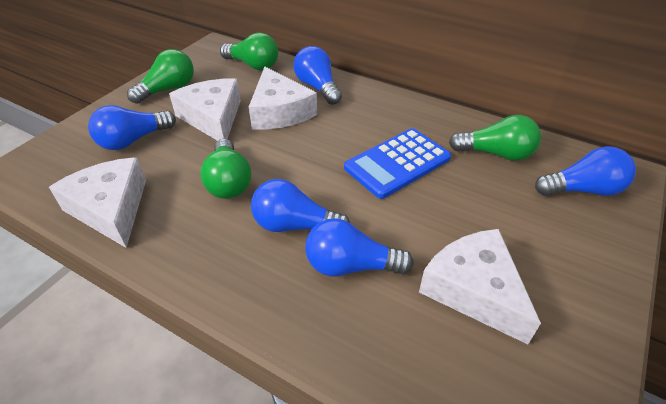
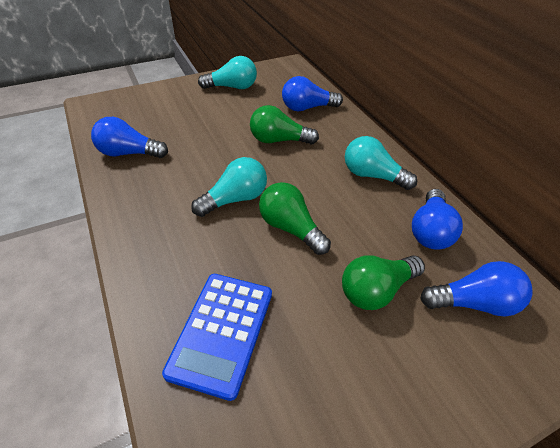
blue light bulb: 5 -> 4
green light bulb: 4 -> 3
turquoise light bulb: 0 -> 3
white cheese: 4 -> 0

